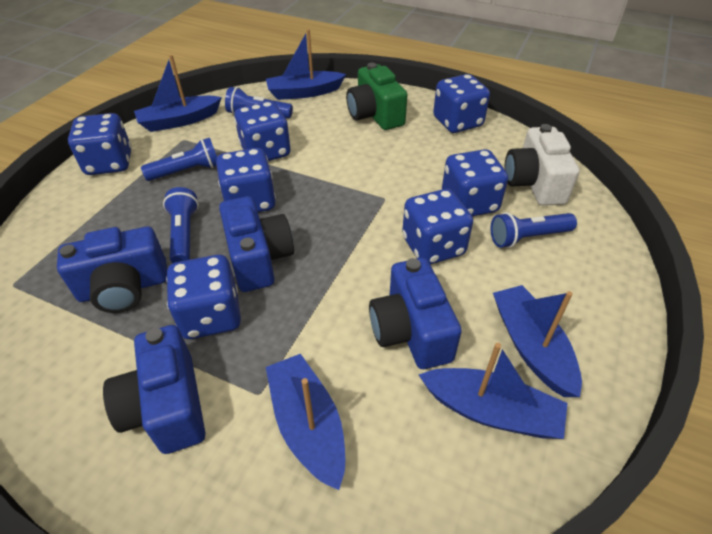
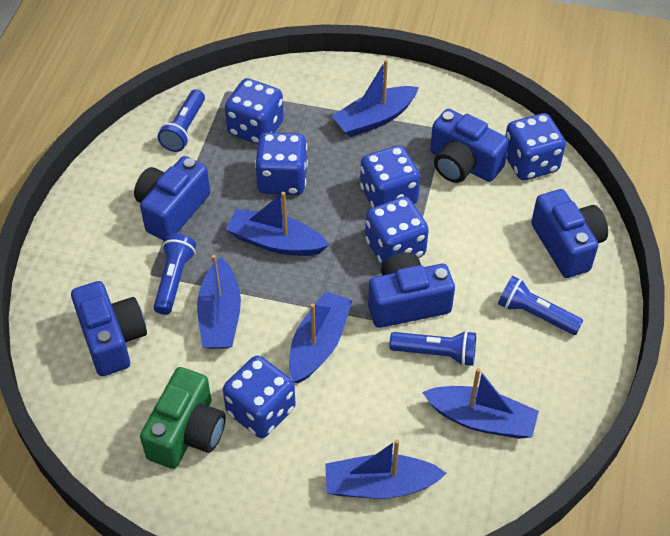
blue boat: 5 -> 6
blue camera: 4 -> 5
blue dice: 7 -> 6
white camera: 1 -> 0

